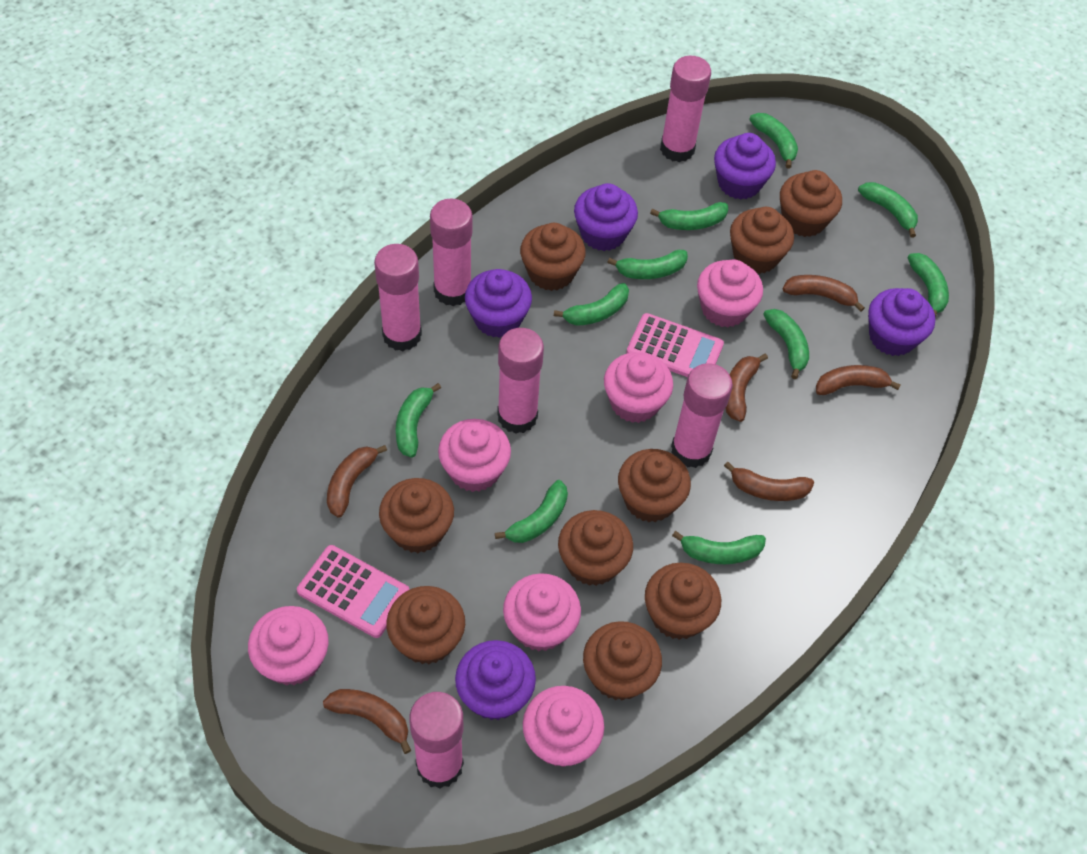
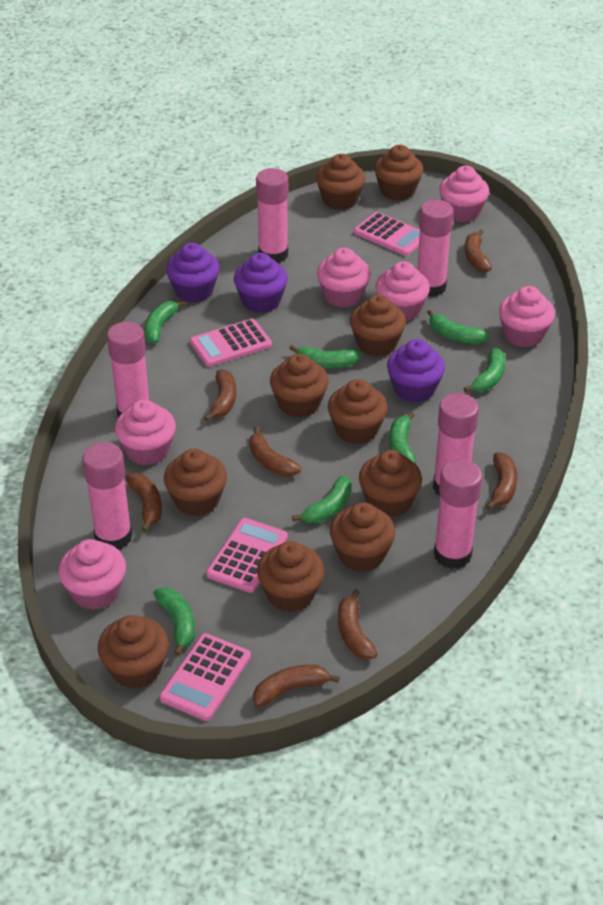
brown banana: 6 -> 7
brown cupcake: 9 -> 10
green banana: 10 -> 7
pink calculator: 2 -> 4
purple cupcake: 5 -> 3

